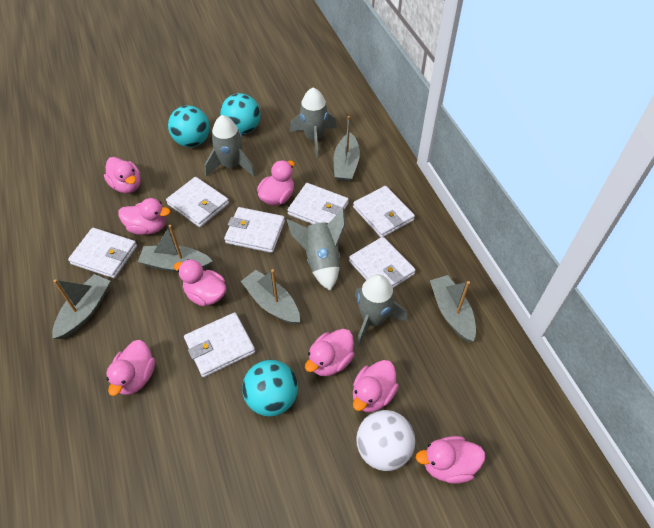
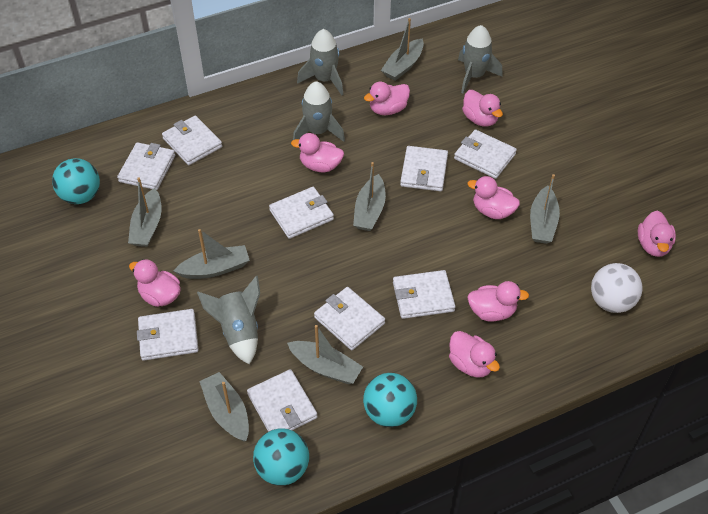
grey boat: 5 -> 7
white wallet: 7 -> 9

